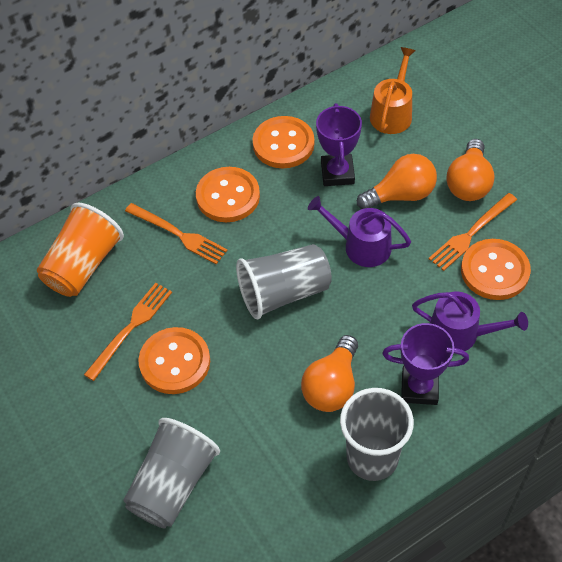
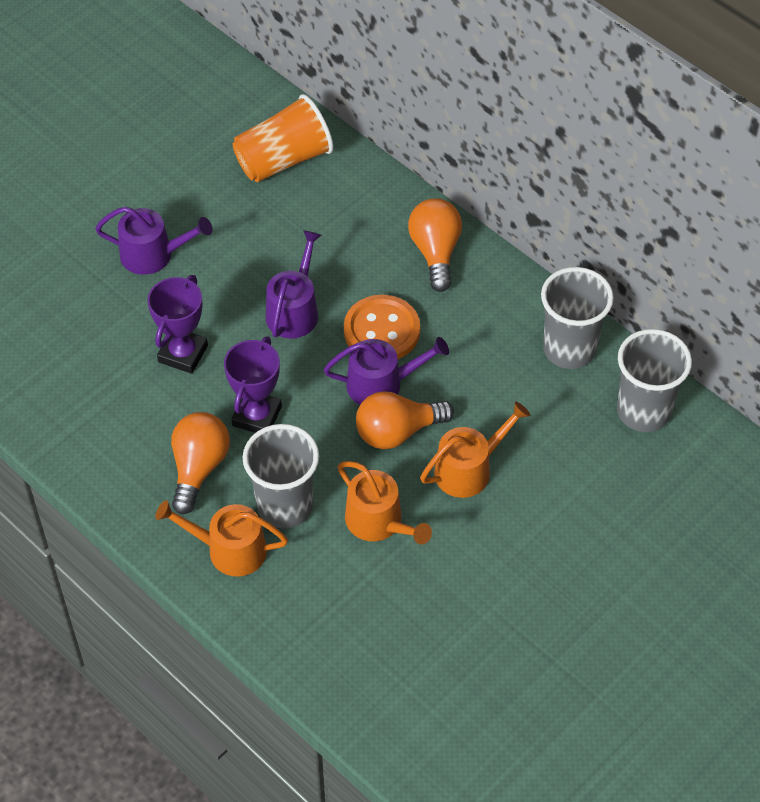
orange button: 4 -> 1
orange fork: 3 -> 0
orange watering can: 1 -> 3
purple watering can: 2 -> 3

